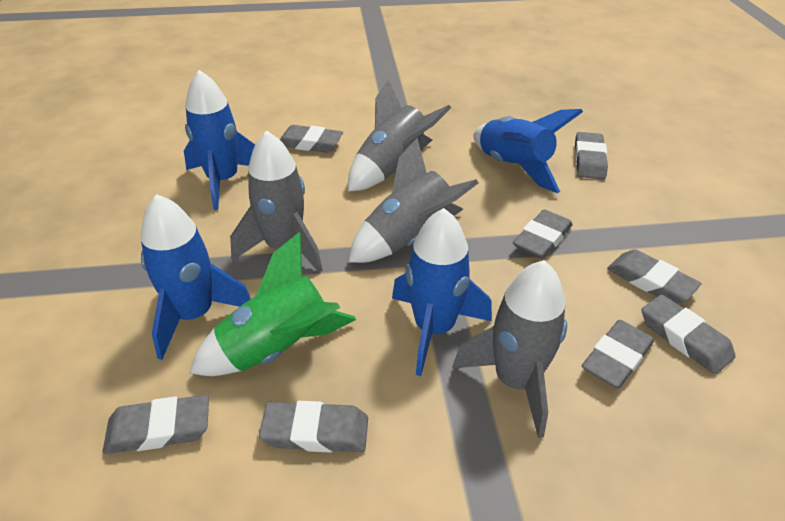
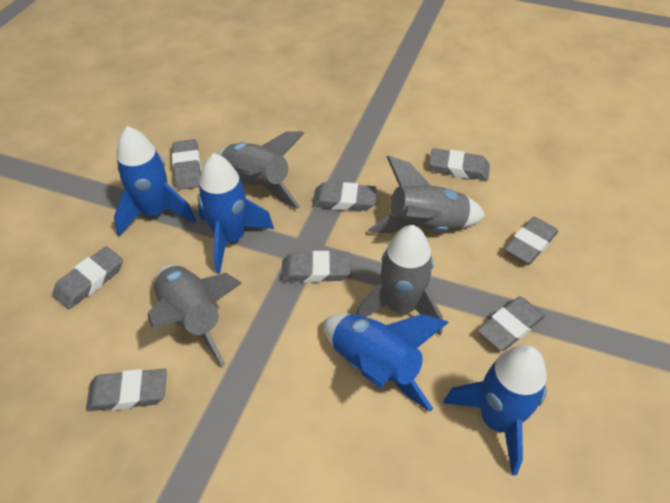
green rocket: 1 -> 0

